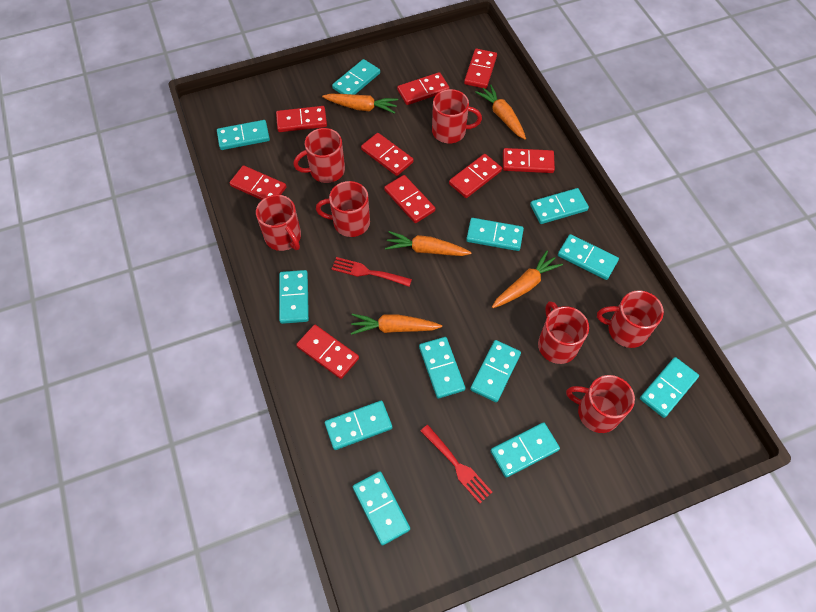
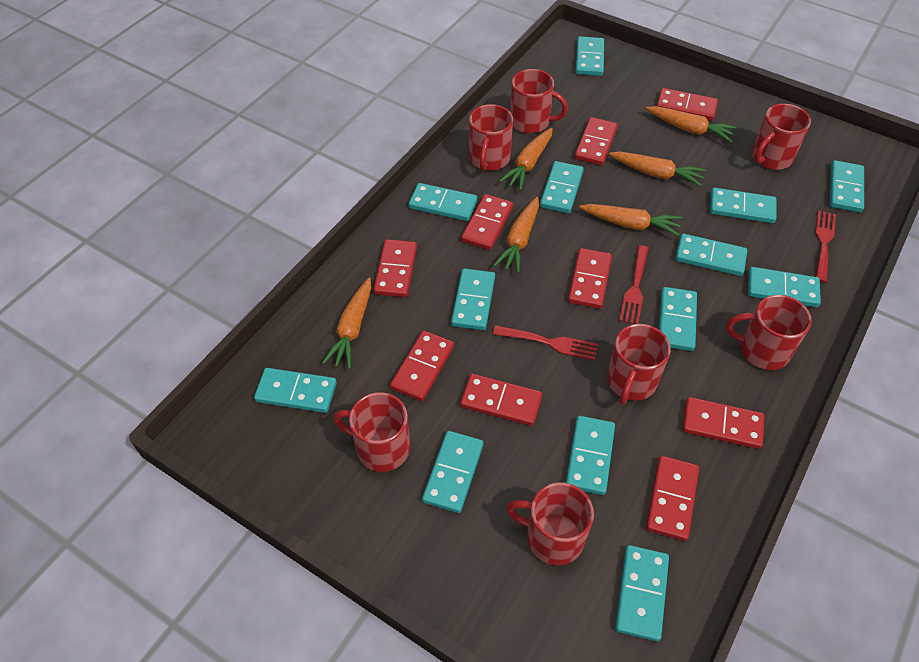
orange carrot: 5 -> 6
red fork: 2 -> 3
turquoise domino: 12 -> 13

